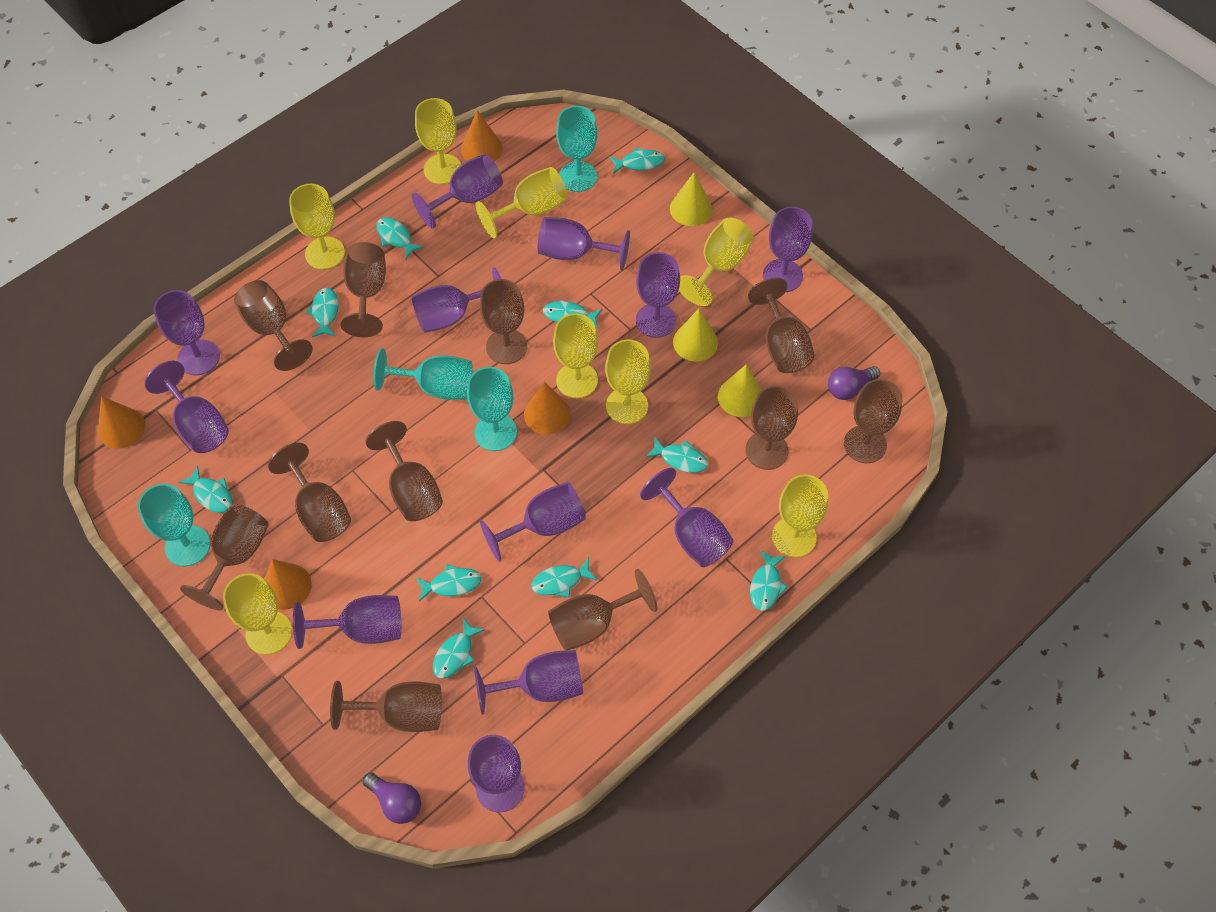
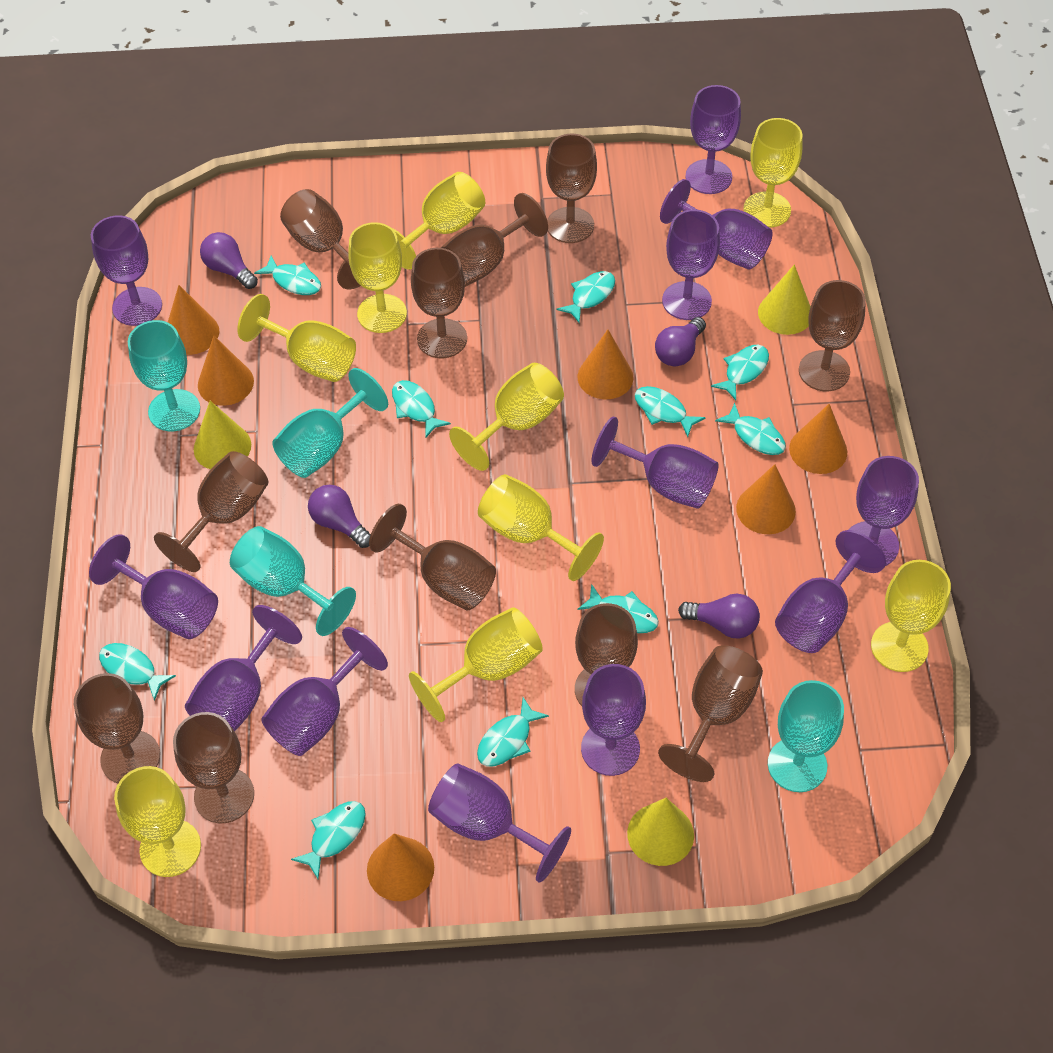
orange cone: 4 -> 6
purple light bulb: 2 -> 4
yellow goblet: 8 -> 9

